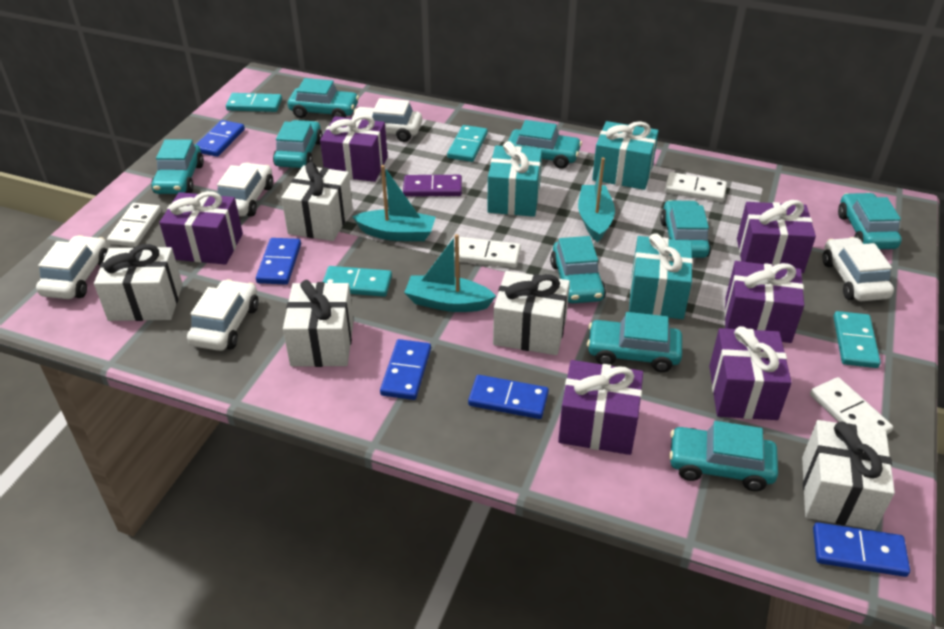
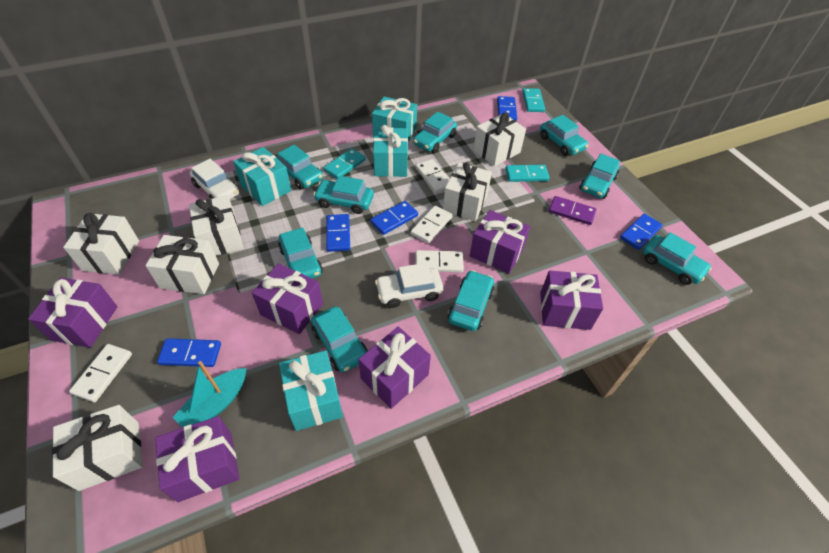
turquoise boat: 3 -> 1
turquoise domino: 4 -> 3
turquoise gift: 3 -> 4
white car: 5 -> 2
white gift: 5 -> 6

